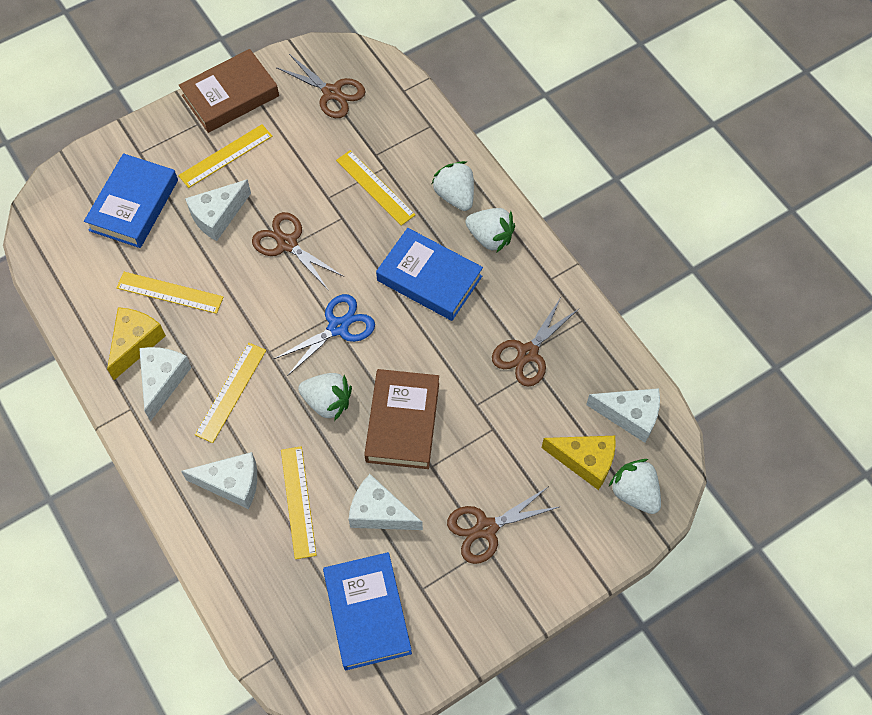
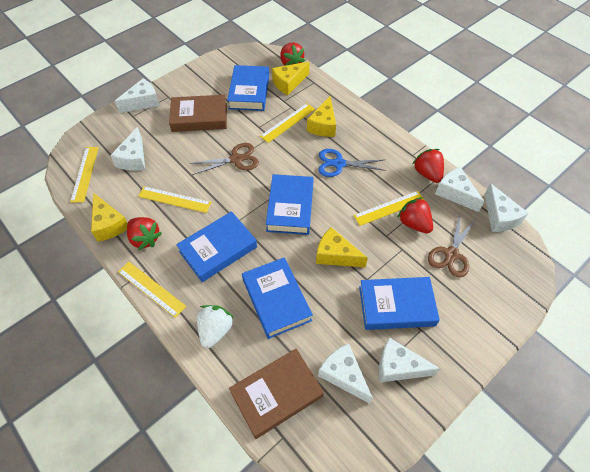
blue book: 3 -> 5
brown scissors: 4 -> 2
red strawberry: 0 -> 4
white cheese: 5 -> 6
white strawberry: 4 -> 1
yellow cheese: 2 -> 4

